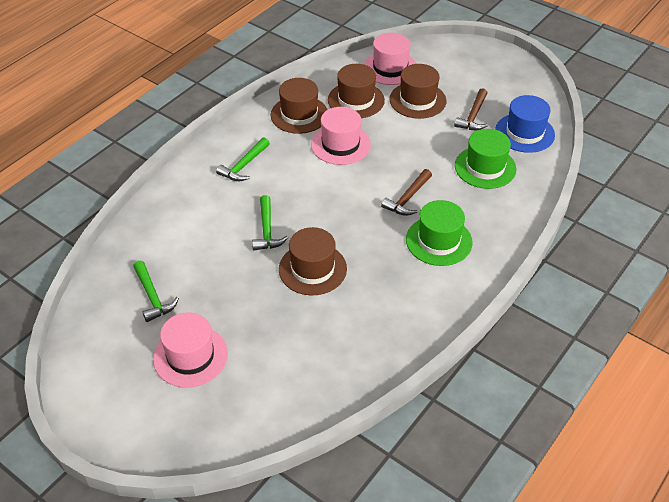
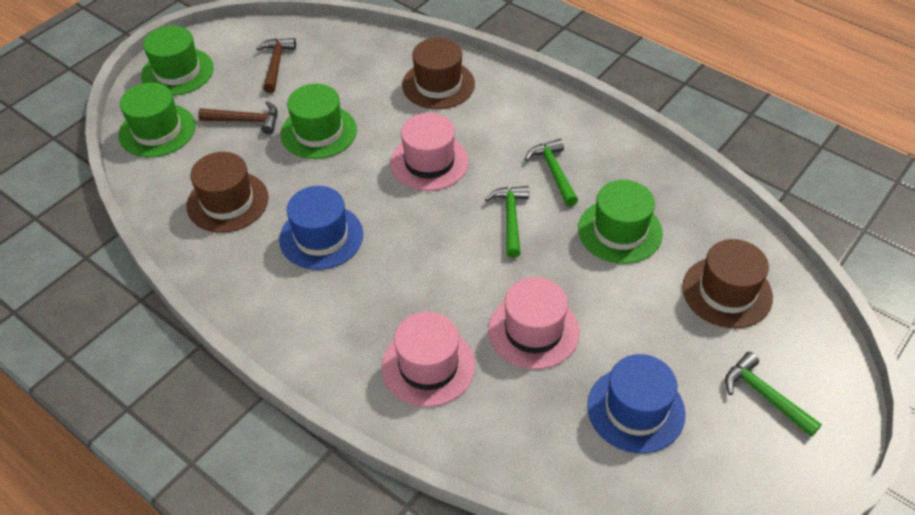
blue hat: 1 -> 2
brown hat: 4 -> 3
green hat: 2 -> 4

